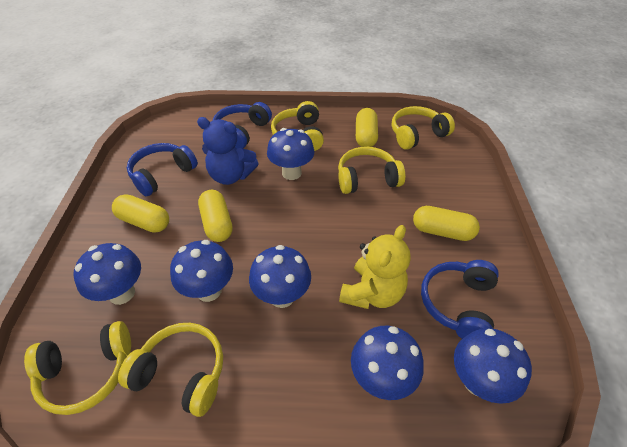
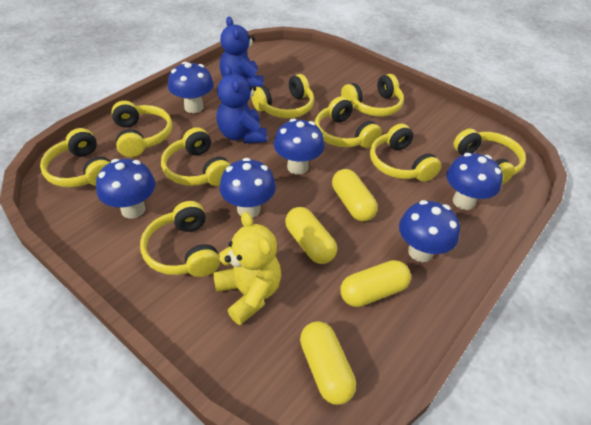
blue headphones: 3 -> 0
blue teddy bear: 1 -> 2
yellow headphones: 5 -> 9

